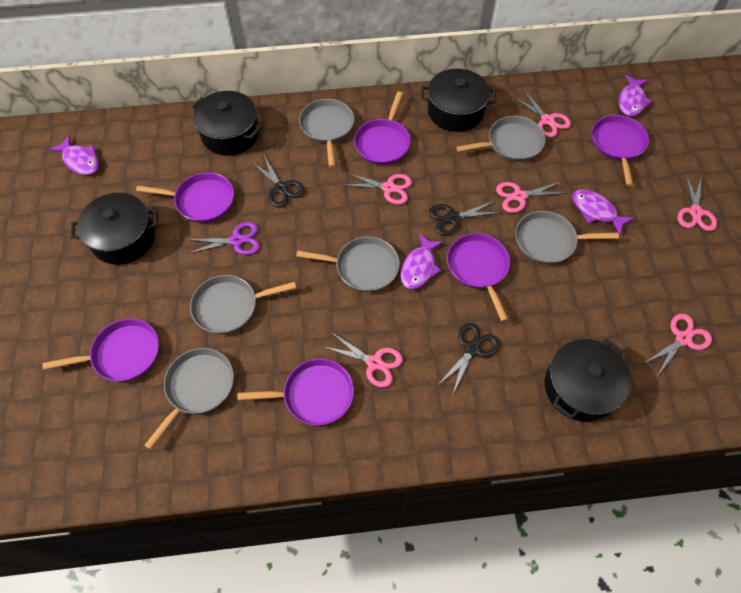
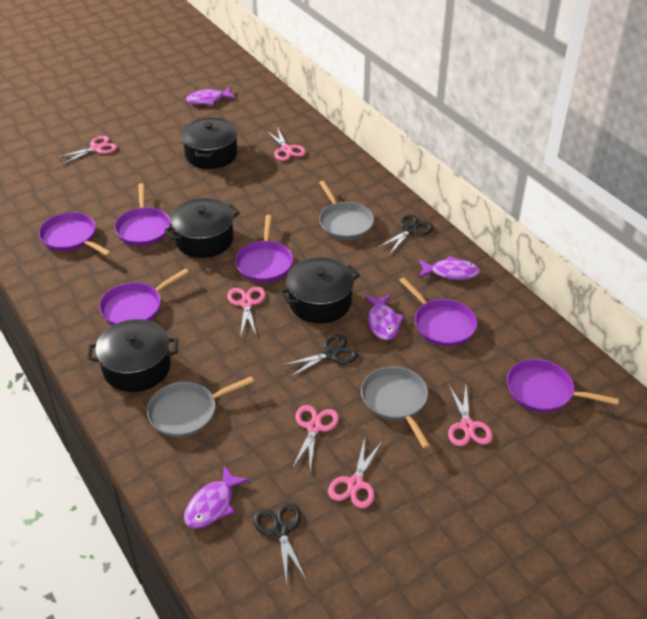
grey pan: 6 -> 3
purple scissors: 1 -> 0

